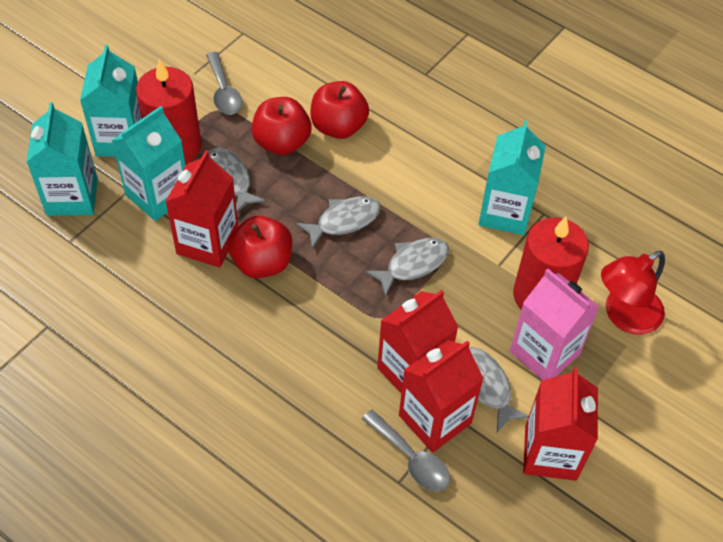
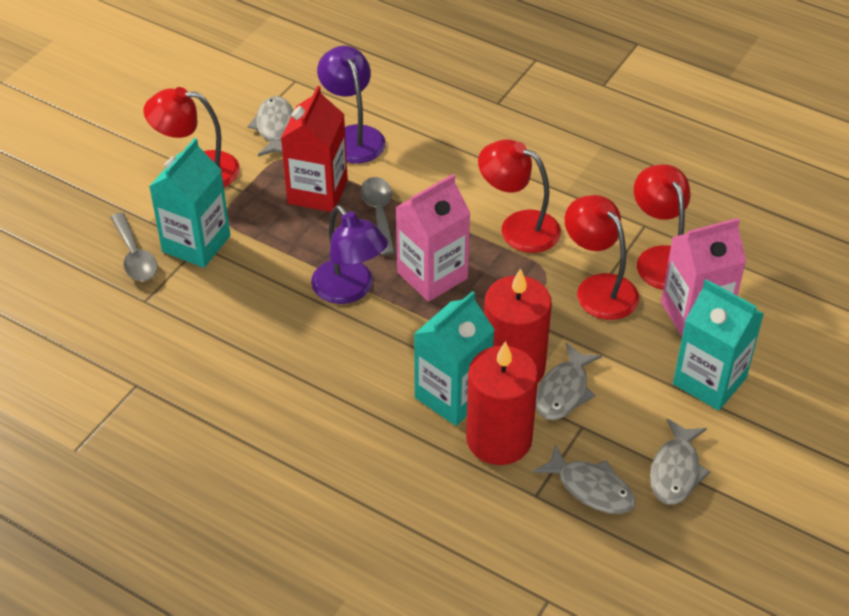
pink carton: 1 -> 2
purple lamp: 0 -> 2
red apple: 3 -> 0
red carton: 4 -> 1
red lamp: 1 -> 4
turquoise carton: 4 -> 3

